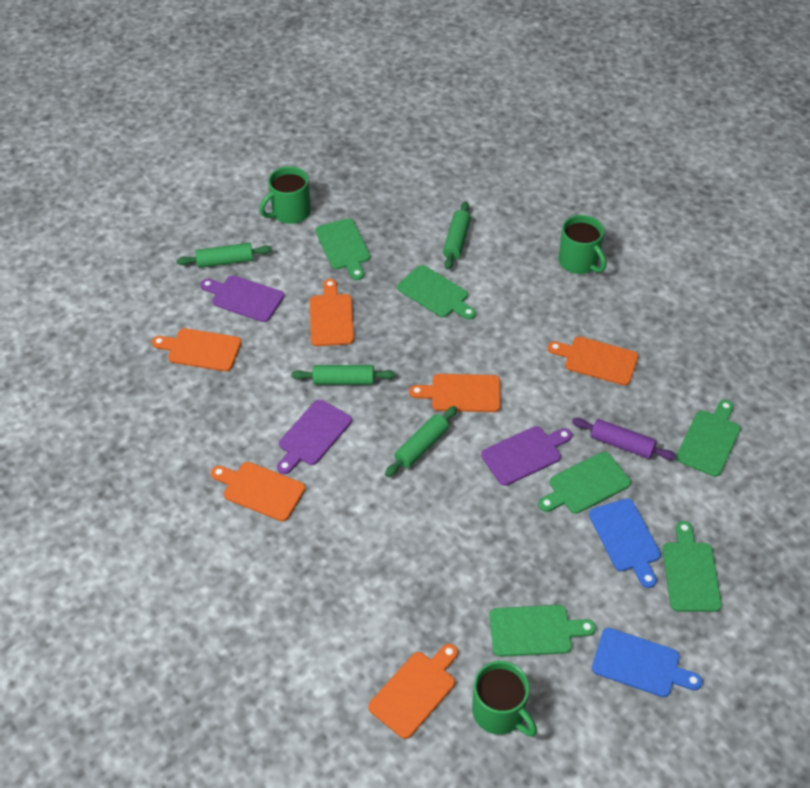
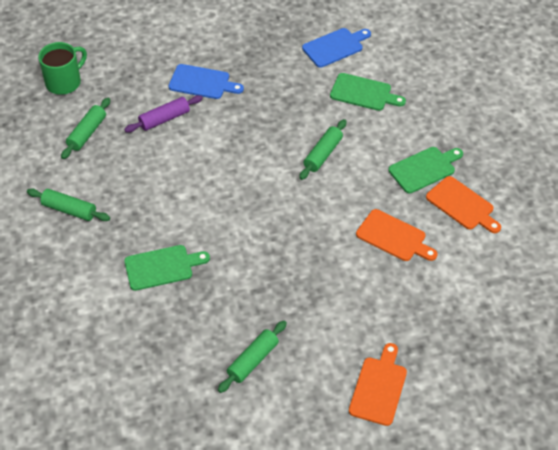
green cutting board: 6 -> 3
green mug: 3 -> 1
orange cutting board: 6 -> 3
purple cutting board: 3 -> 0

